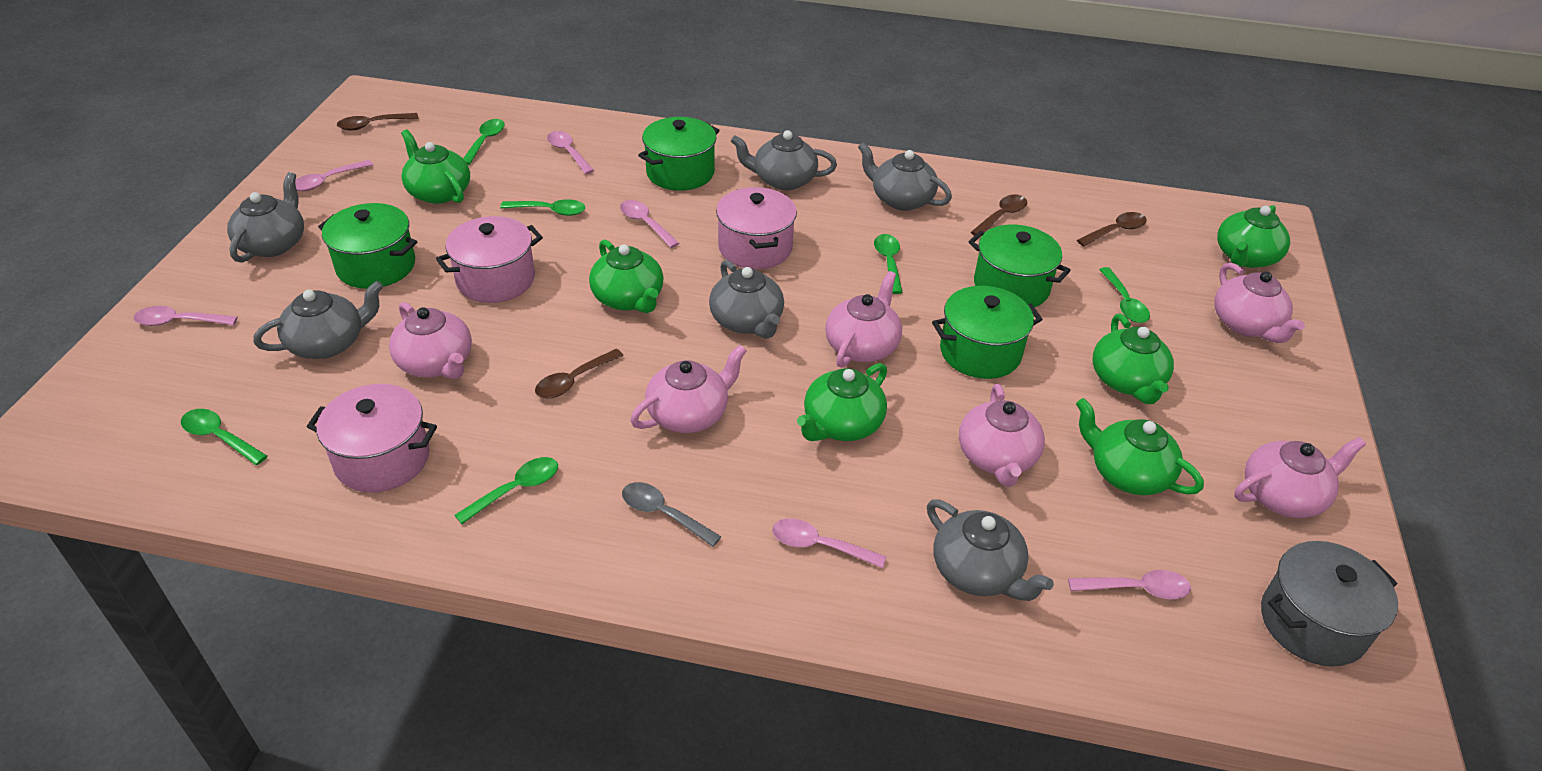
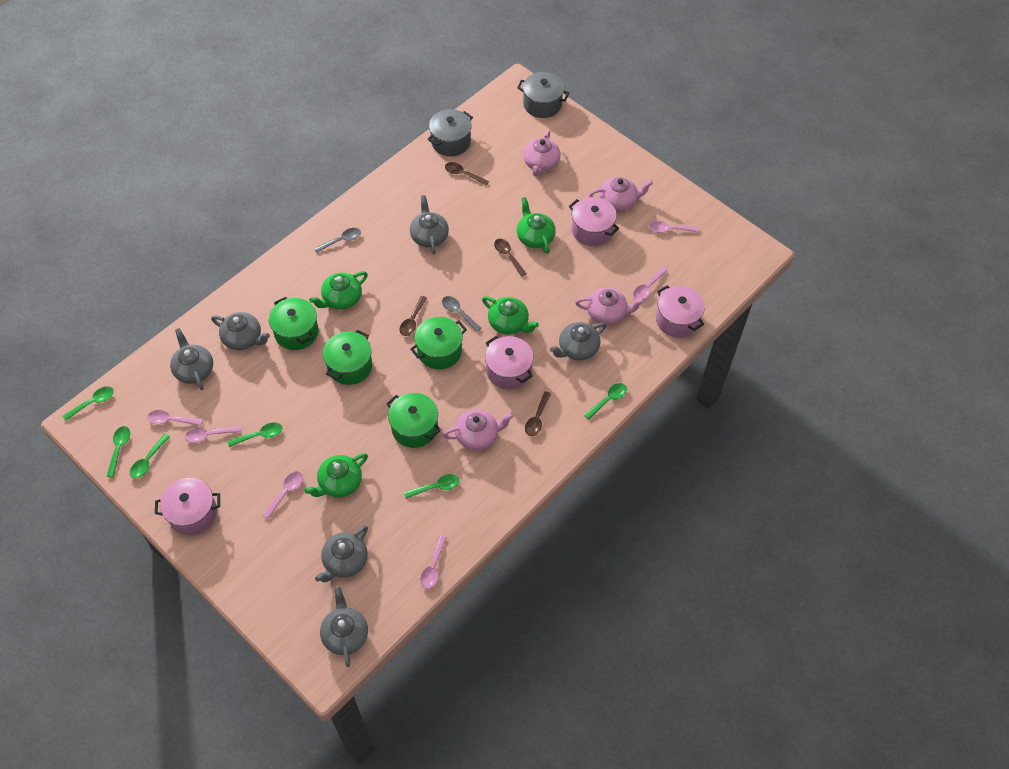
green teapot: 6 -> 4
grey pot: 1 -> 2
grey spoon: 1 -> 2
pink pot: 3 -> 4
pink teapot: 6 -> 4

